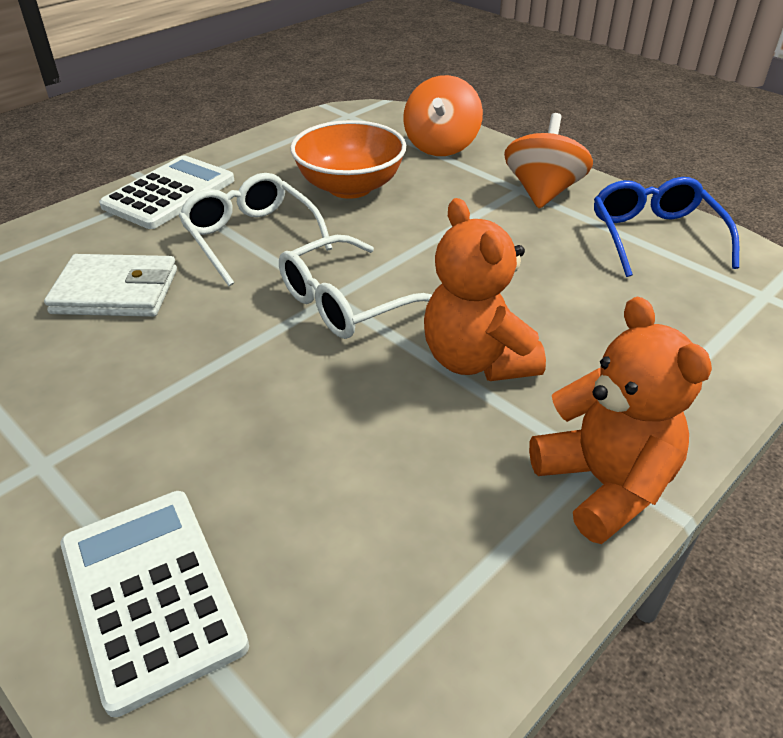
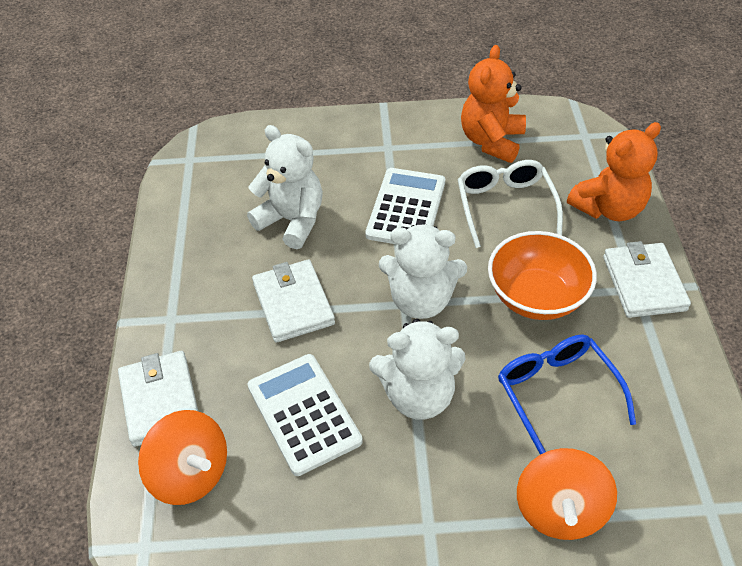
white glasses: 2 -> 1
white teddy bear: 0 -> 3
white wallet: 1 -> 3

